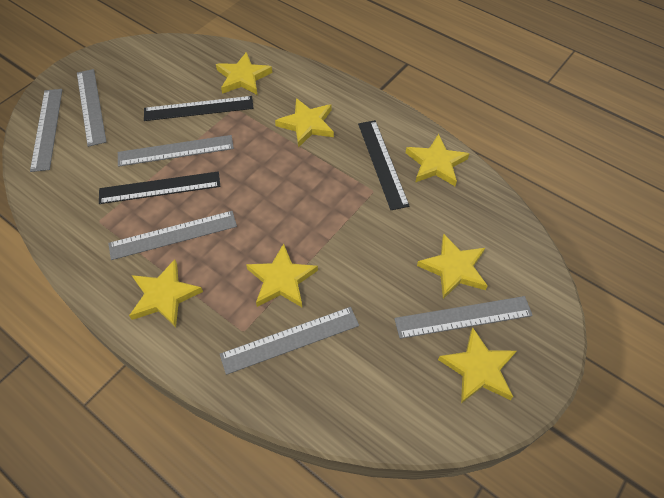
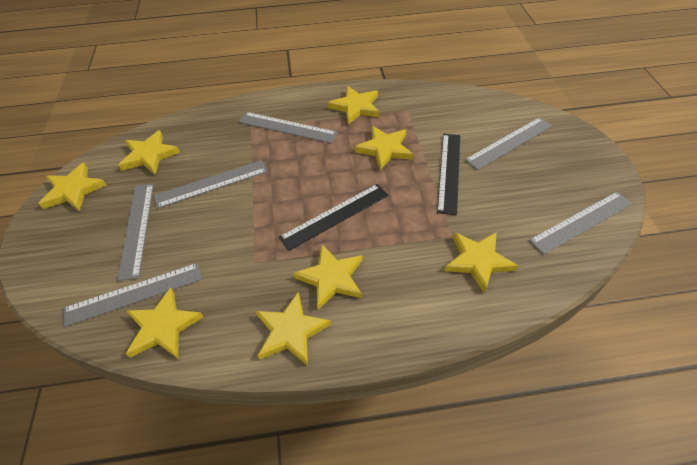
black ruler: 3 -> 2
yellow star: 7 -> 8

